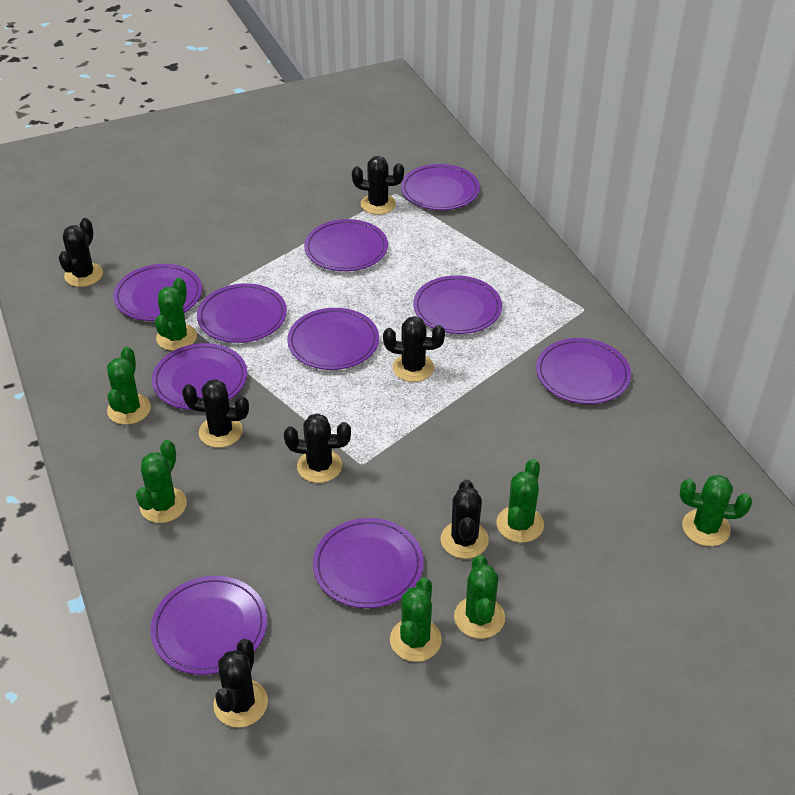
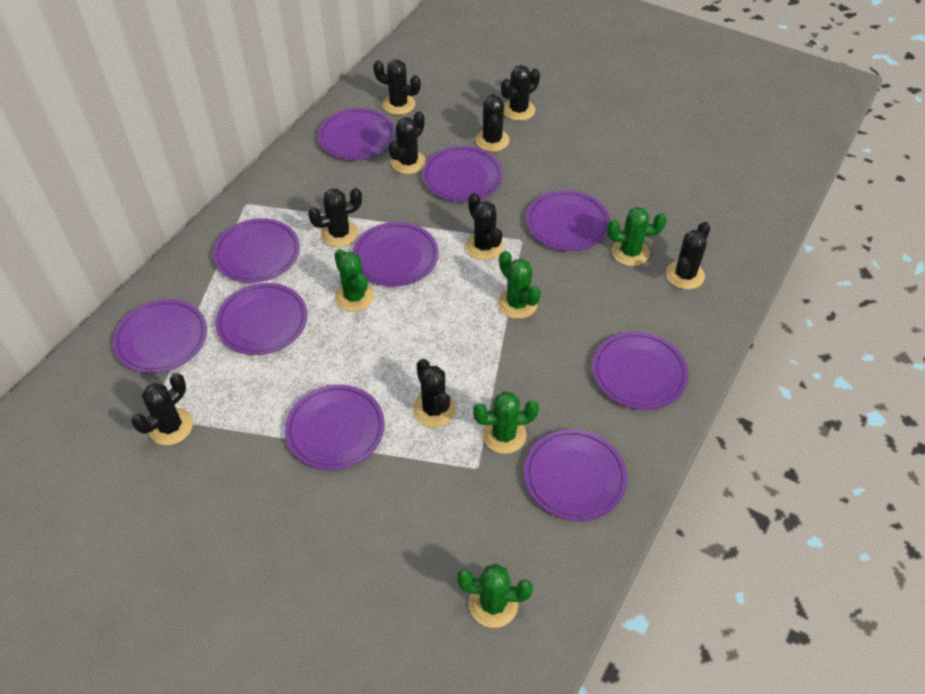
black cactus: 7 -> 9
green cactus: 7 -> 5

